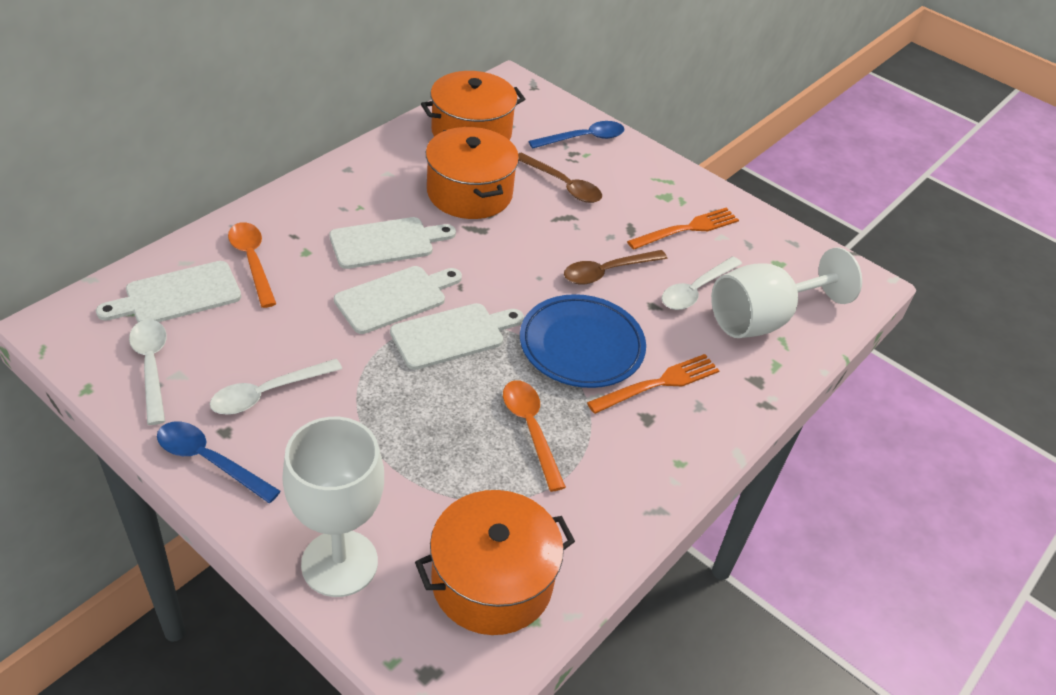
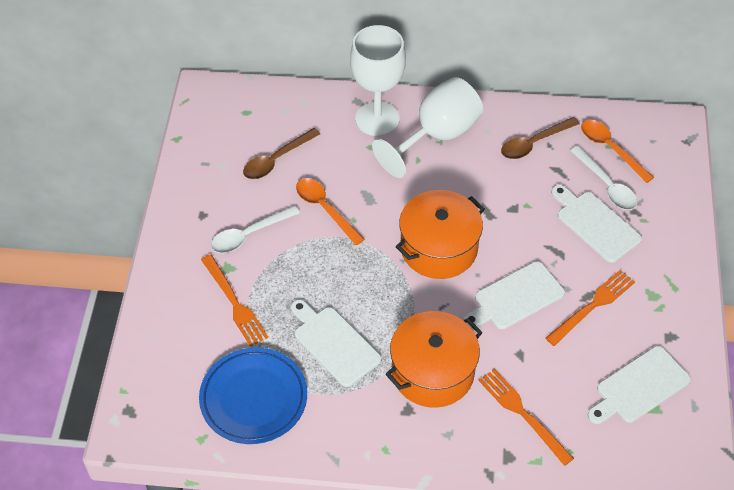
blue spoon: 2 -> 0
orange fork: 2 -> 3
orange pot: 3 -> 2
white spoon: 3 -> 2

